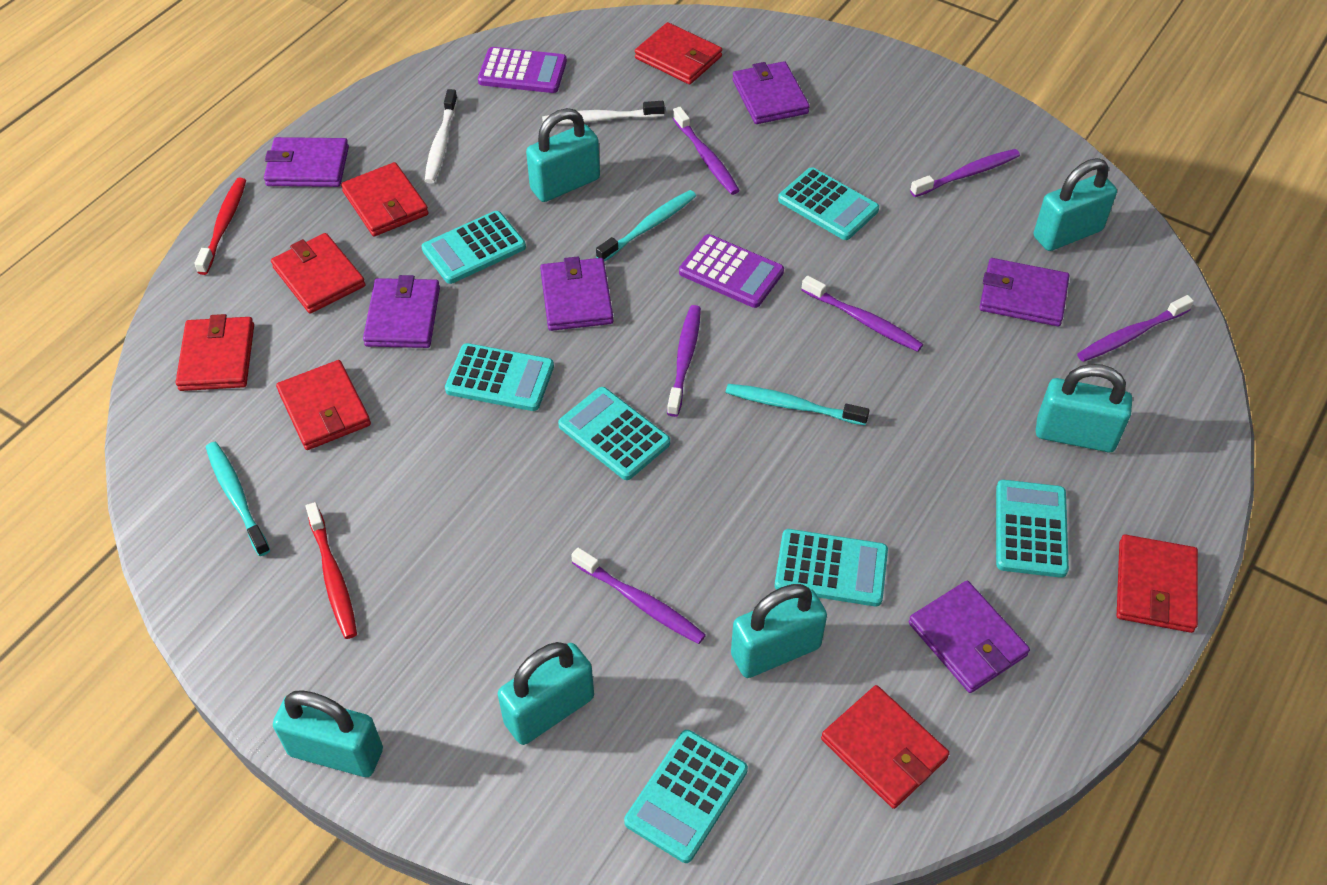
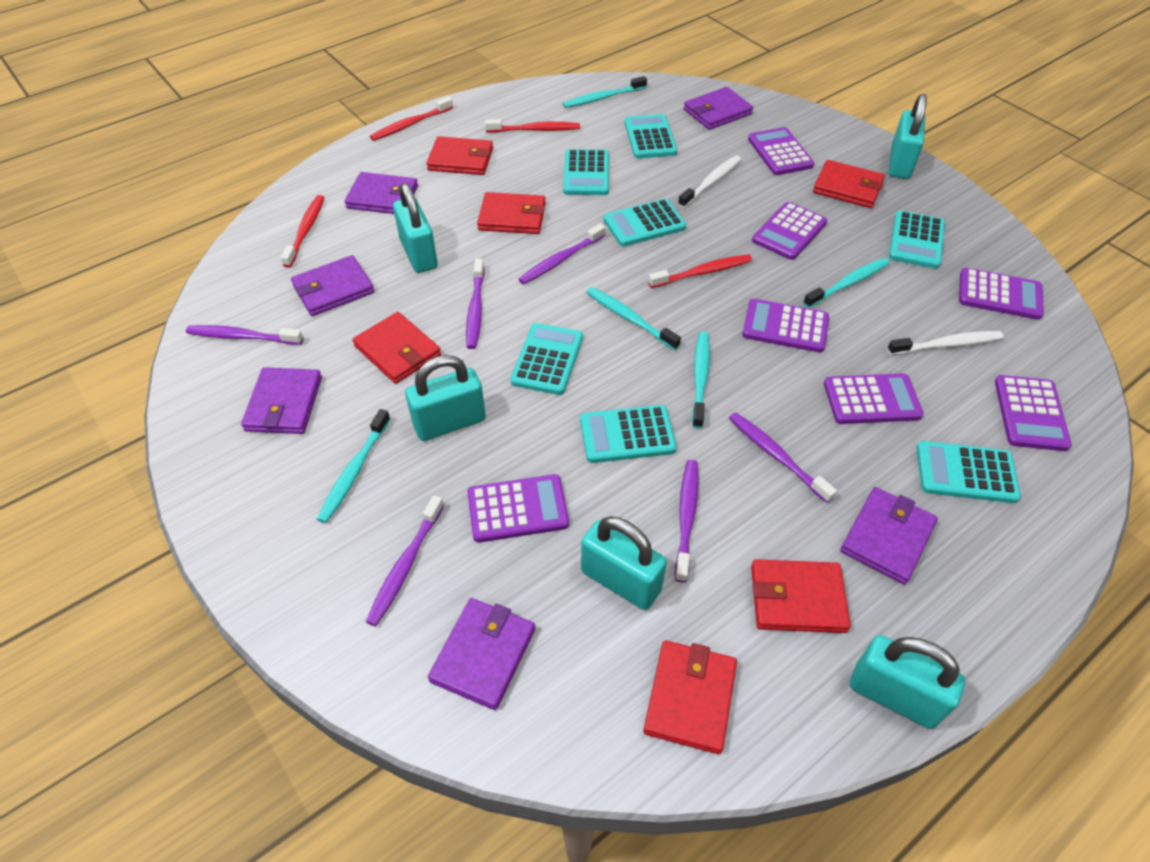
purple calculator: 2 -> 7
red toothbrush: 2 -> 4
red wallet: 7 -> 6
turquoise padlock: 6 -> 5
turquoise toothbrush: 3 -> 5

